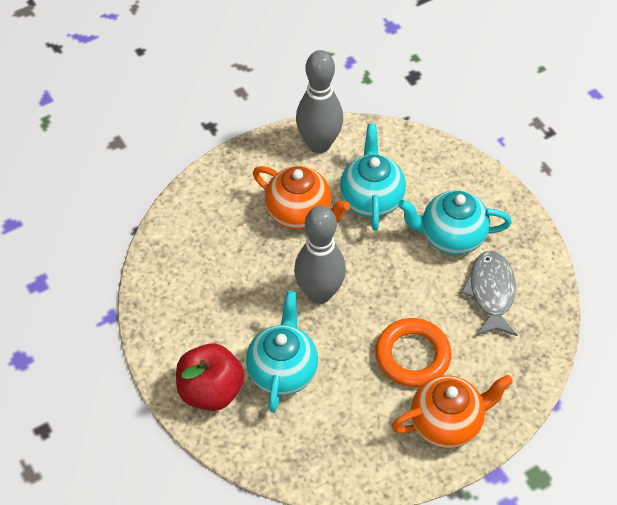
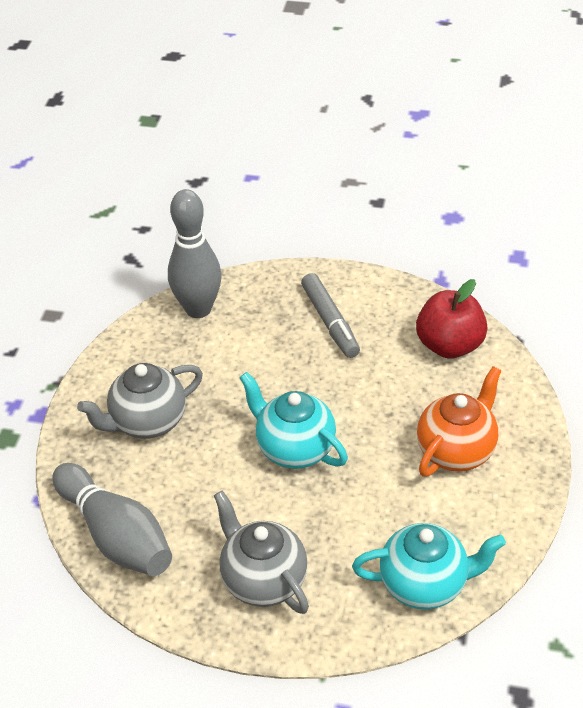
grey fish: 1 -> 0
grey marker: 0 -> 1
grey teapot: 0 -> 2
orange ring: 1 -> 0
orange teapot: 2 -> 1
turquoise teapot: 3 -> 2

